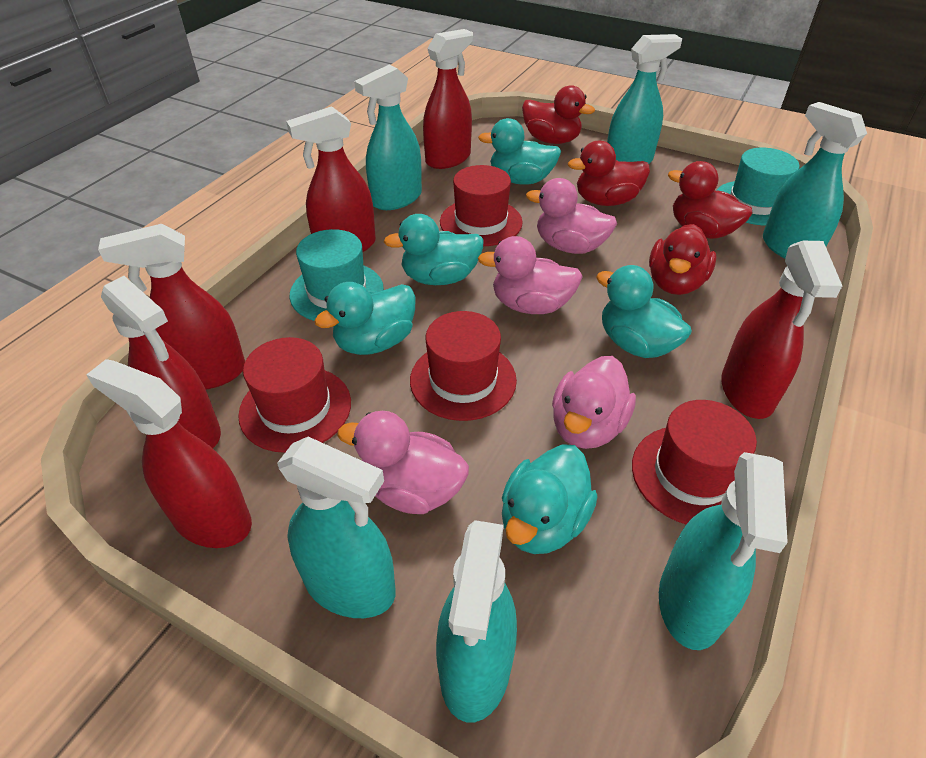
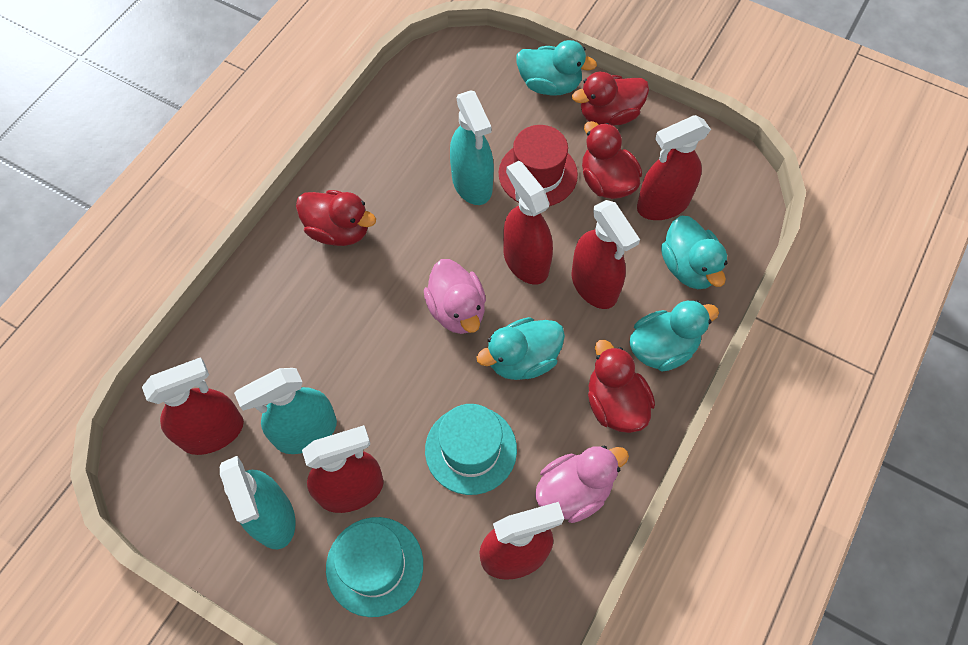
pink duck: 4 -> 2
red hat: 4 -> 1
turquoise duck: 5 -> 4
turquoise spray bottle: 6 -> 3

